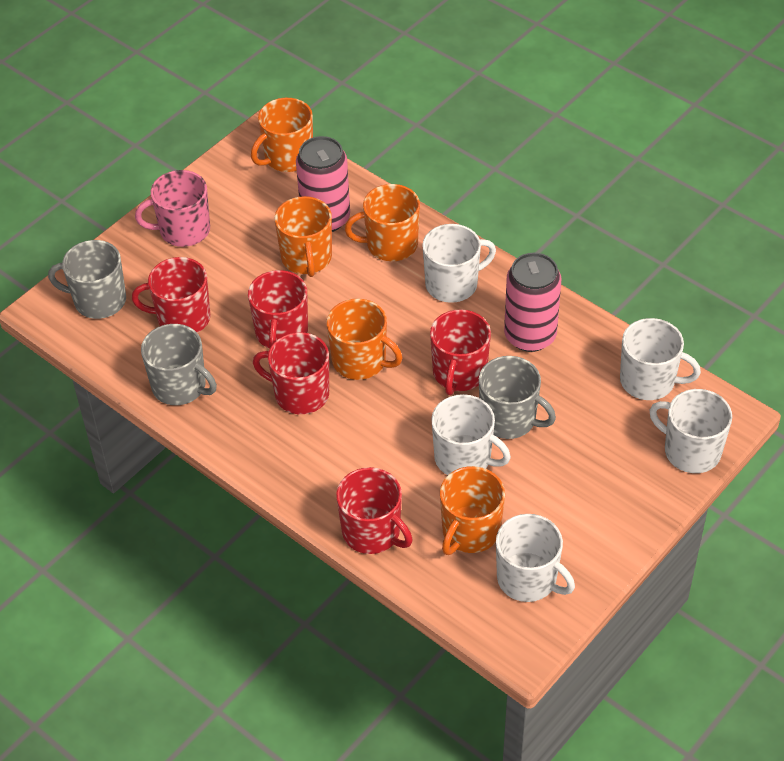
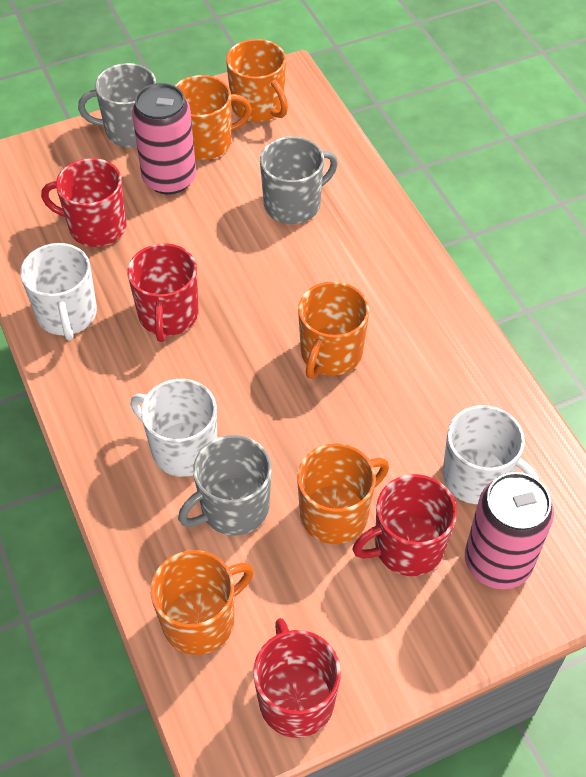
pink mug: 1 -> 0
red mug: 5 -> 4
white mug: 5 -> 3

